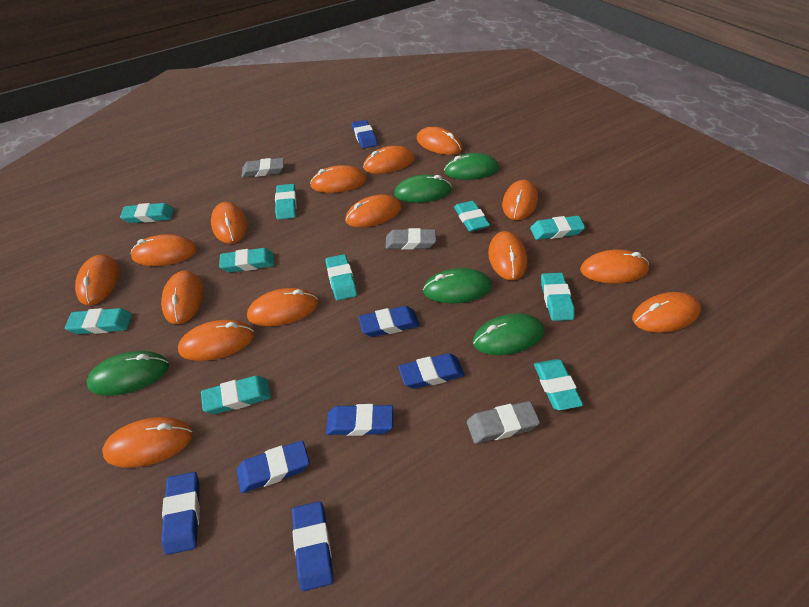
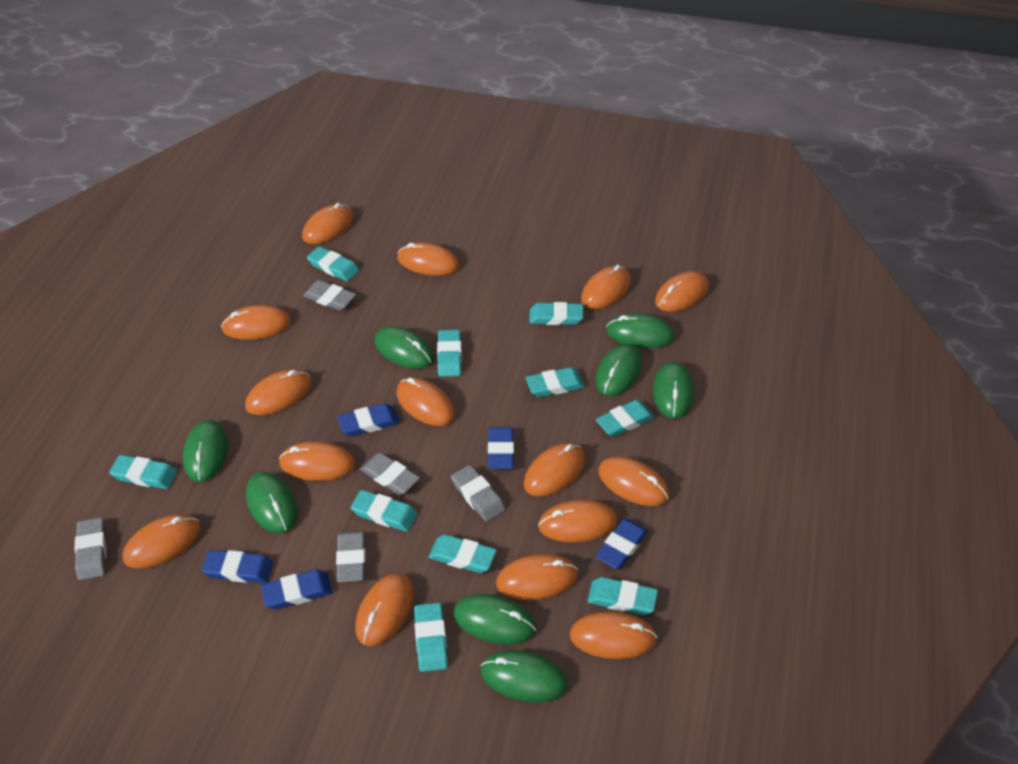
blue eraser: 7 -> 5
green mouse: 5 -> 8
grey eraser: 3 -> 5

